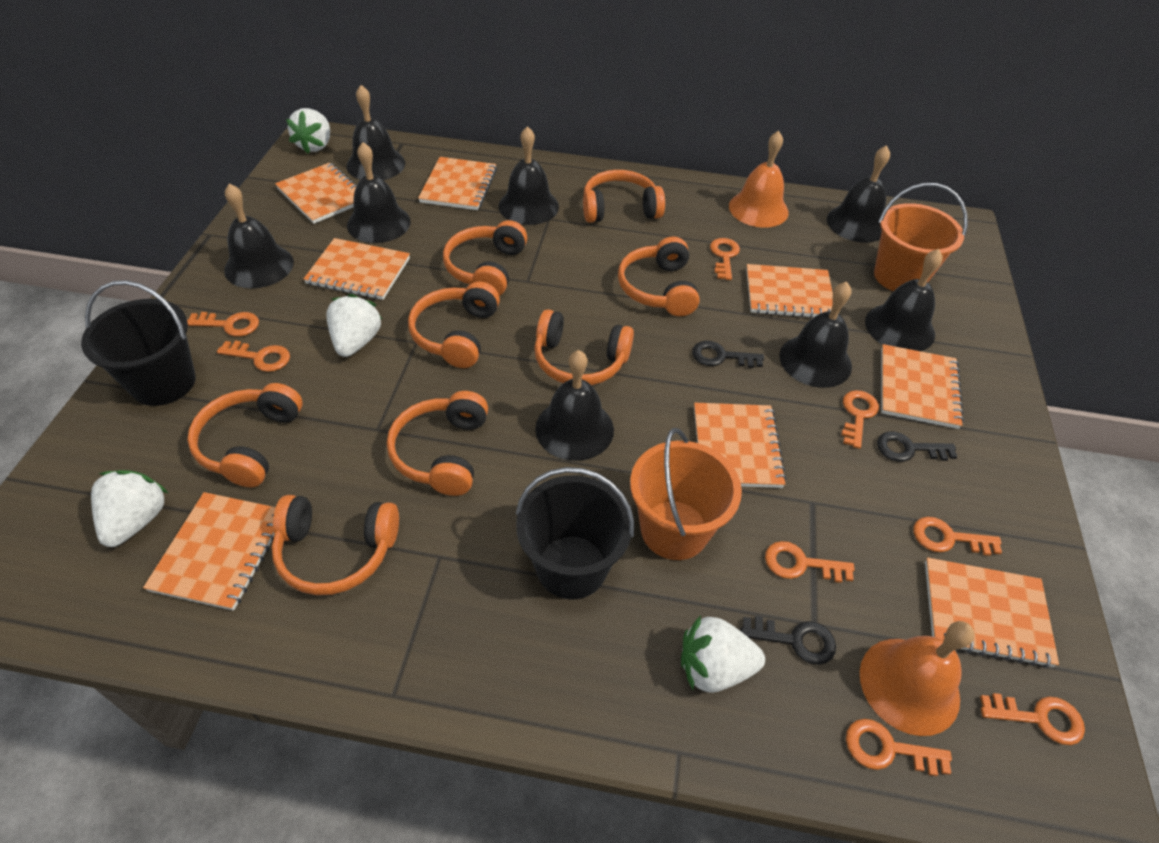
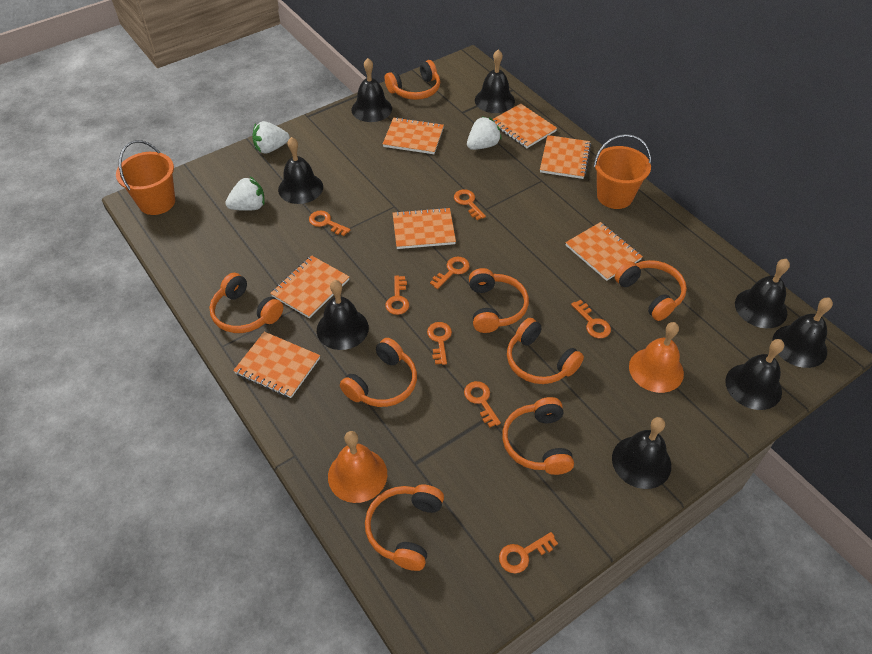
black bucket: 2 -> 0
black key: 3 -> 0
orange notebook: 8 -> 7
white strawberry: 4 -> 3

